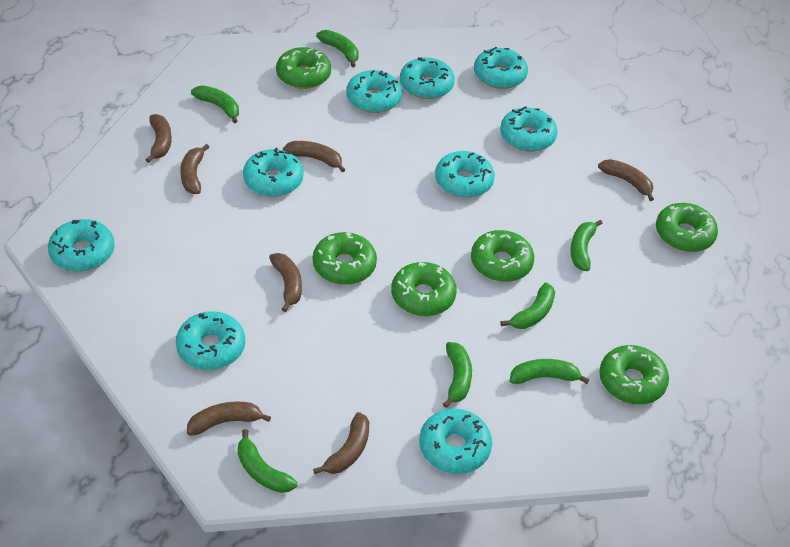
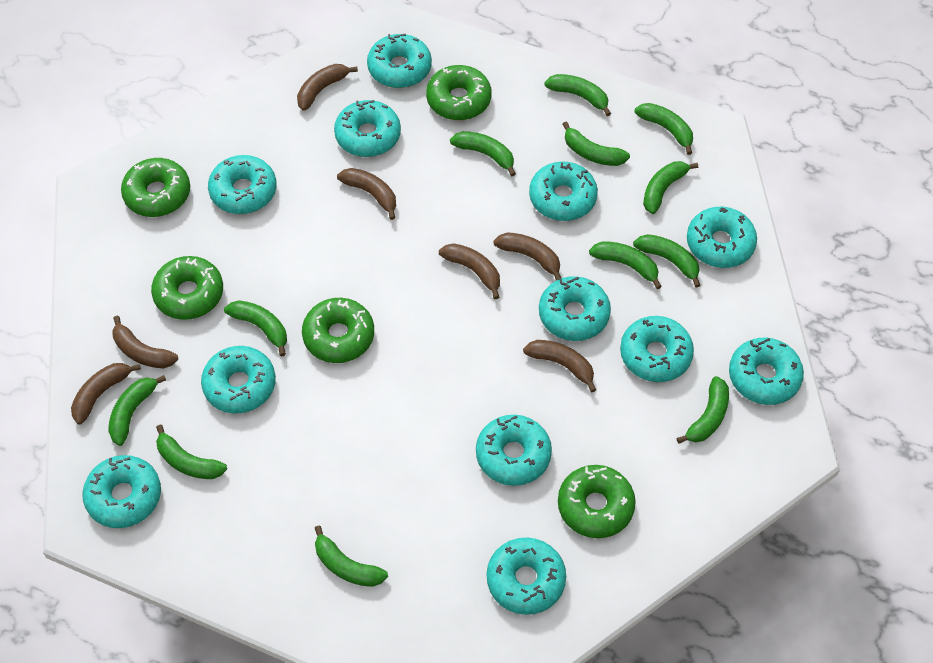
green banana: 7 -> 12
green donut: 6 -> 5
turquoise donut: 9 -> 12

